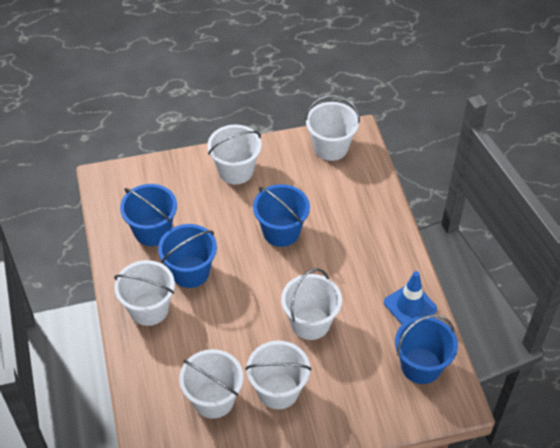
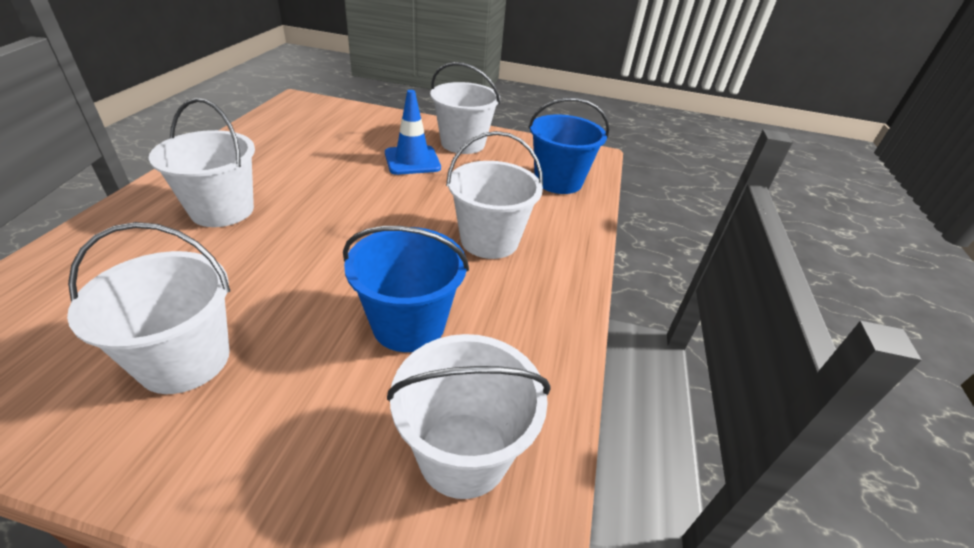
blue bucket: 4 -> 2
white bucket: 6 -> 5

